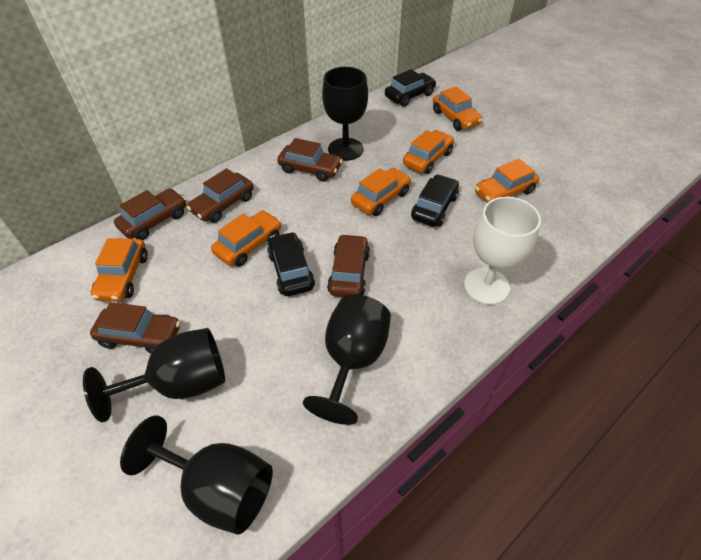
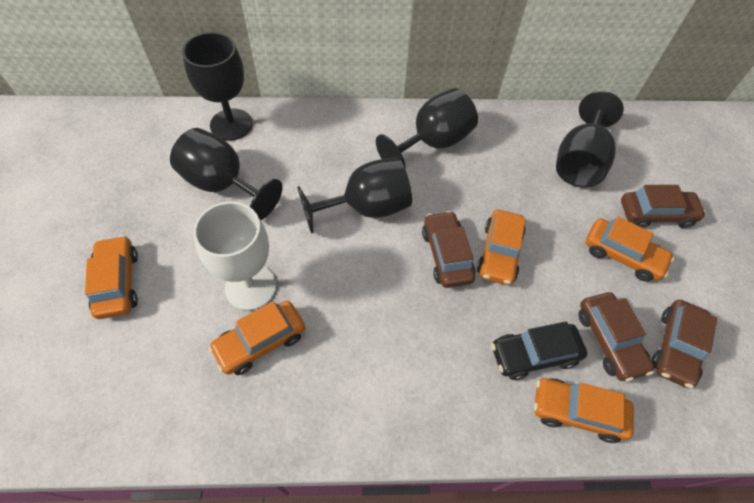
black car: 3 -> 1
black goblet: 4 -> 5
brown car: 5 -> 4
orange car: 6 -> 5

